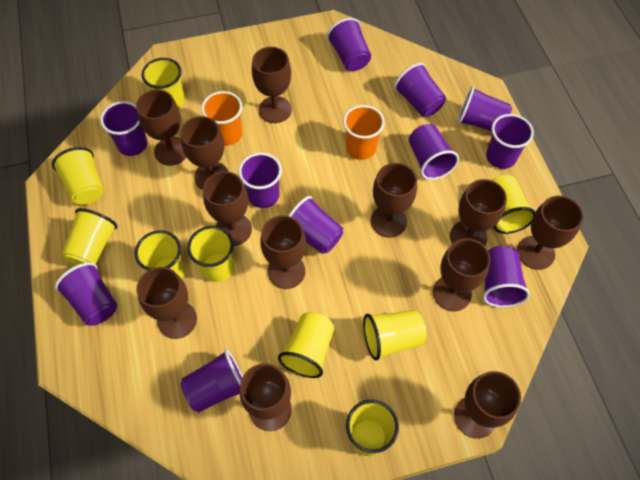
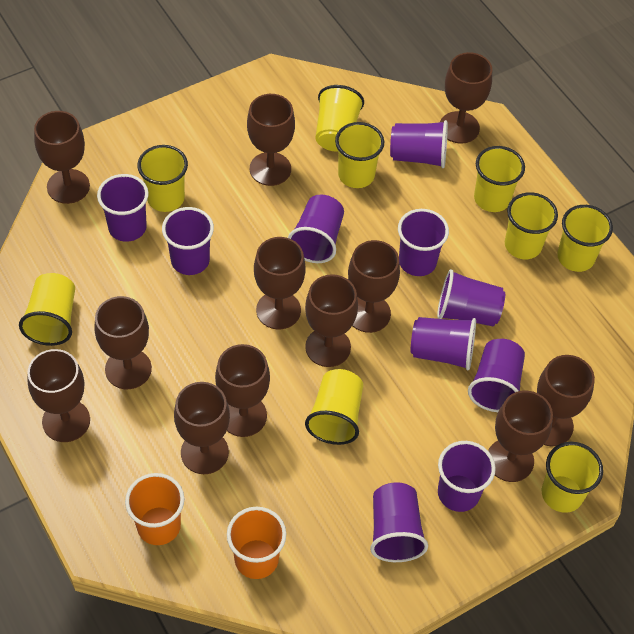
purple cup: 11 -> 10

